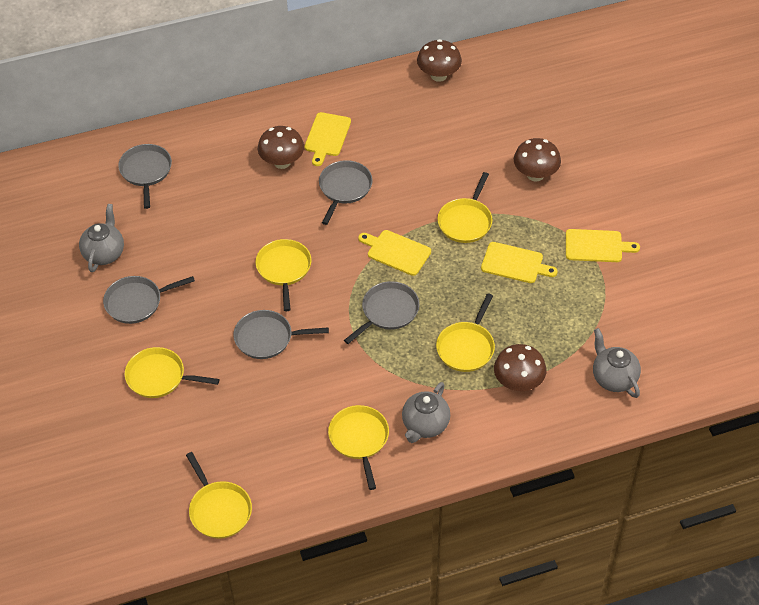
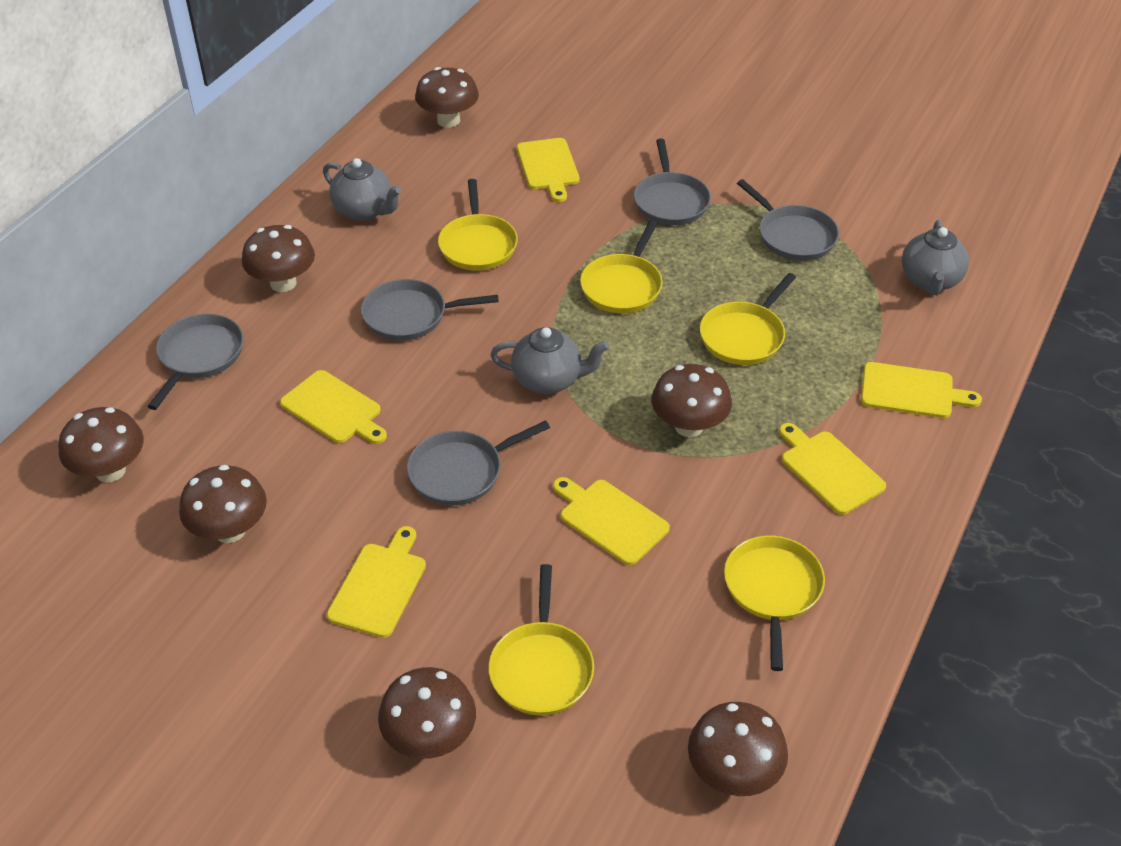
brown mushroom: 4 -> 7
yellow cutting board: 4 -> 6
yellow pan: 6 -> 5

